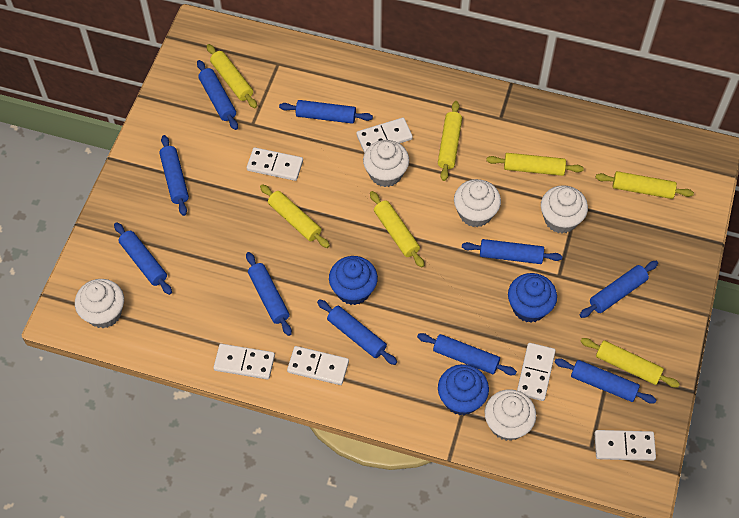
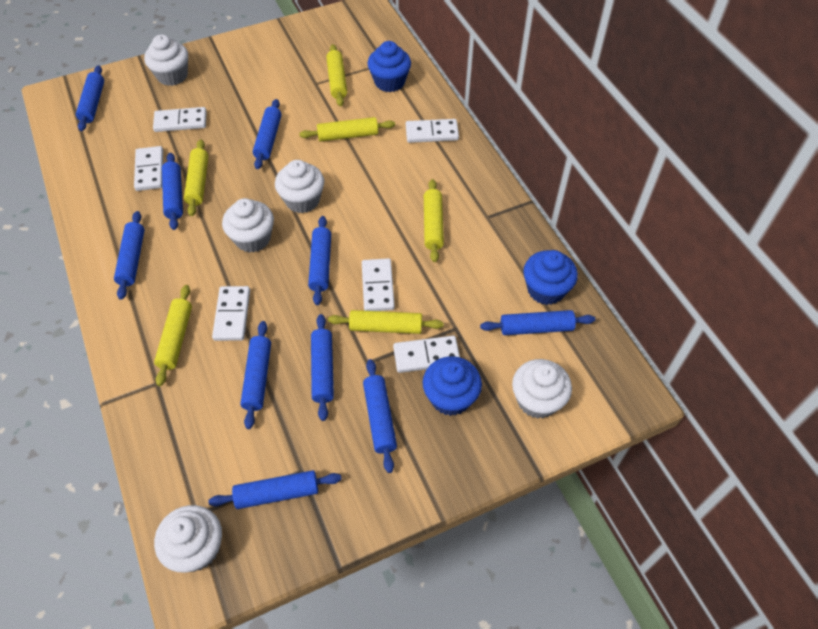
yellow rolling pin: 7 -> 6

